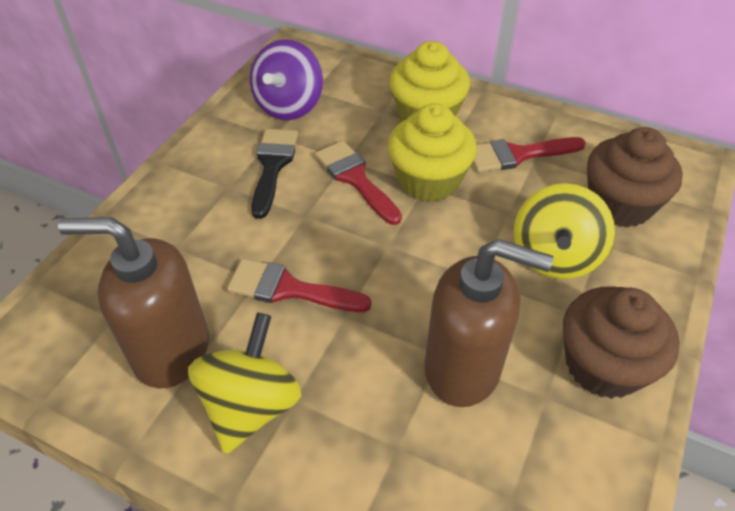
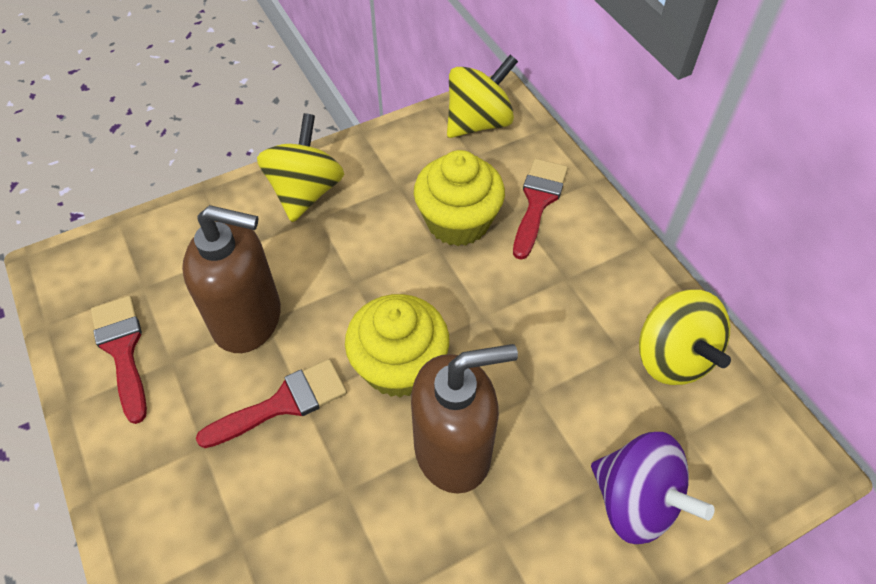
black brush: 1 -> 0
brown cupcake: 2 -> 0
yellow spinning top: 2 -> 3

